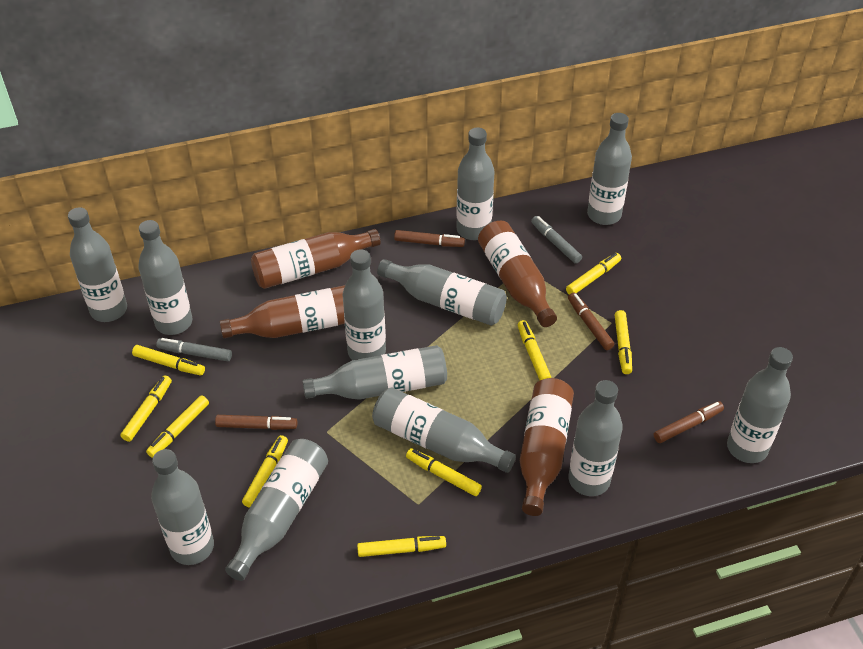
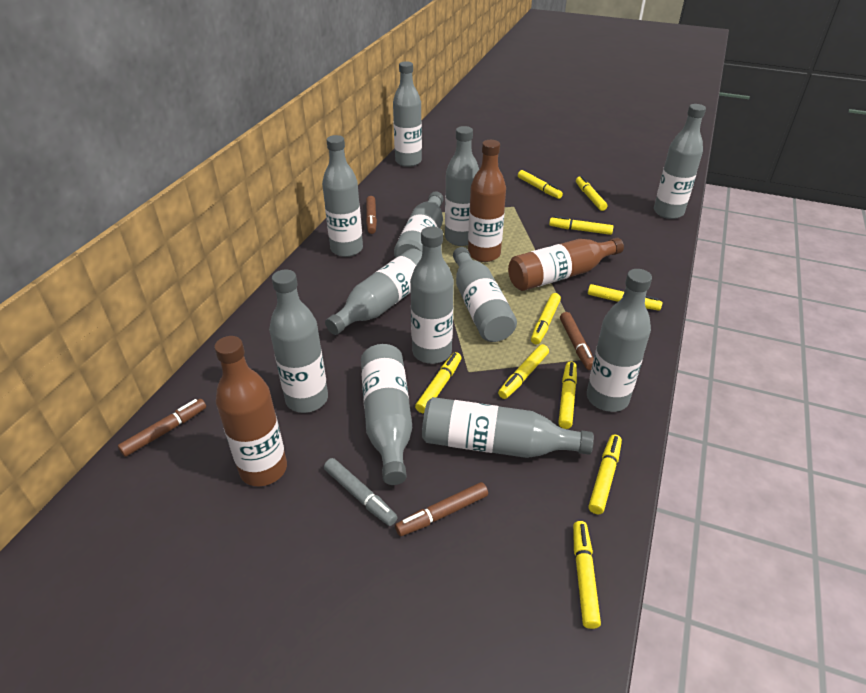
brown bottle: 4 -> 3
grey marker: 2 -> 1
yellow marker: 9 -> 10

